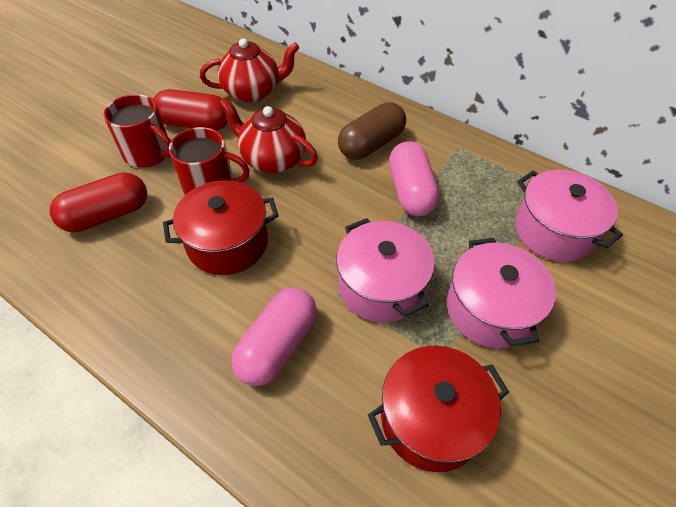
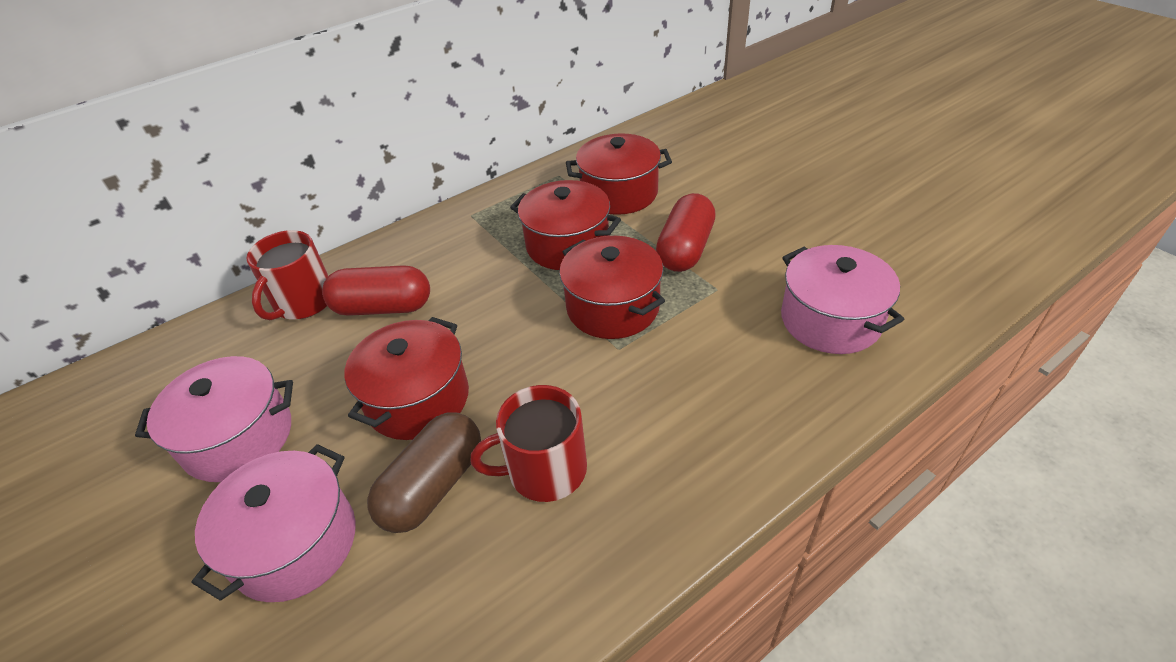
pink capsule: 2 -> 0
red pot: 2 -> 4
red teapot: 2 -> 0

